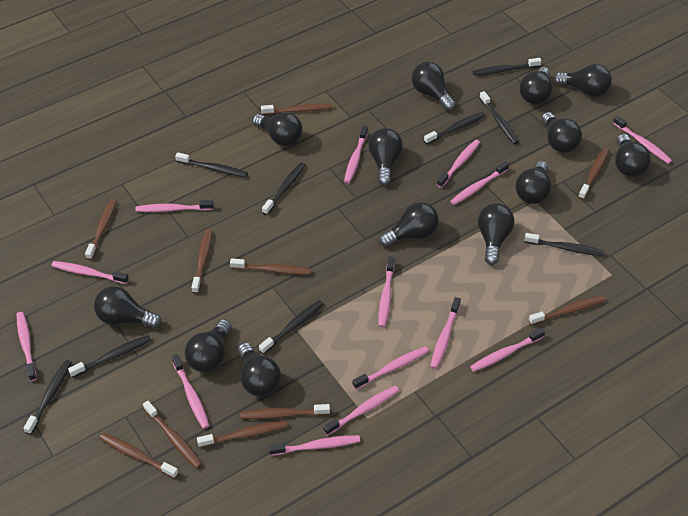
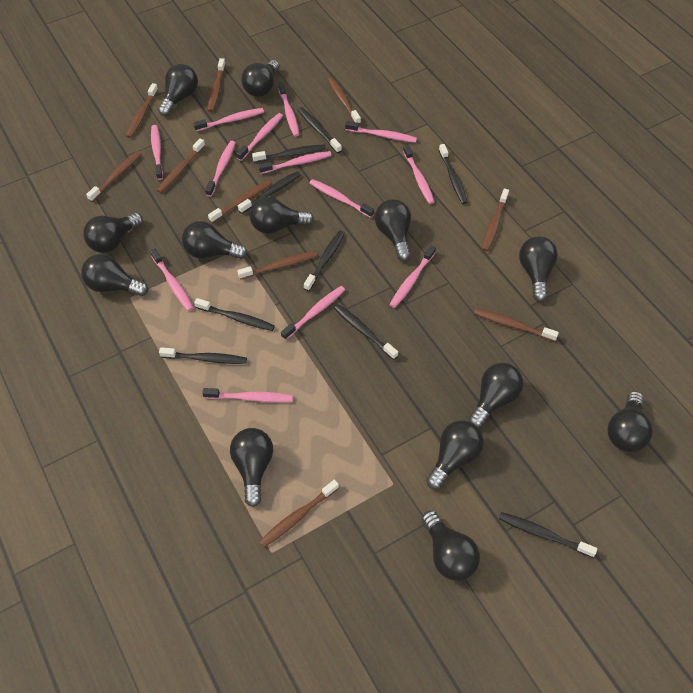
pink toothbrush: 14 -> 13

